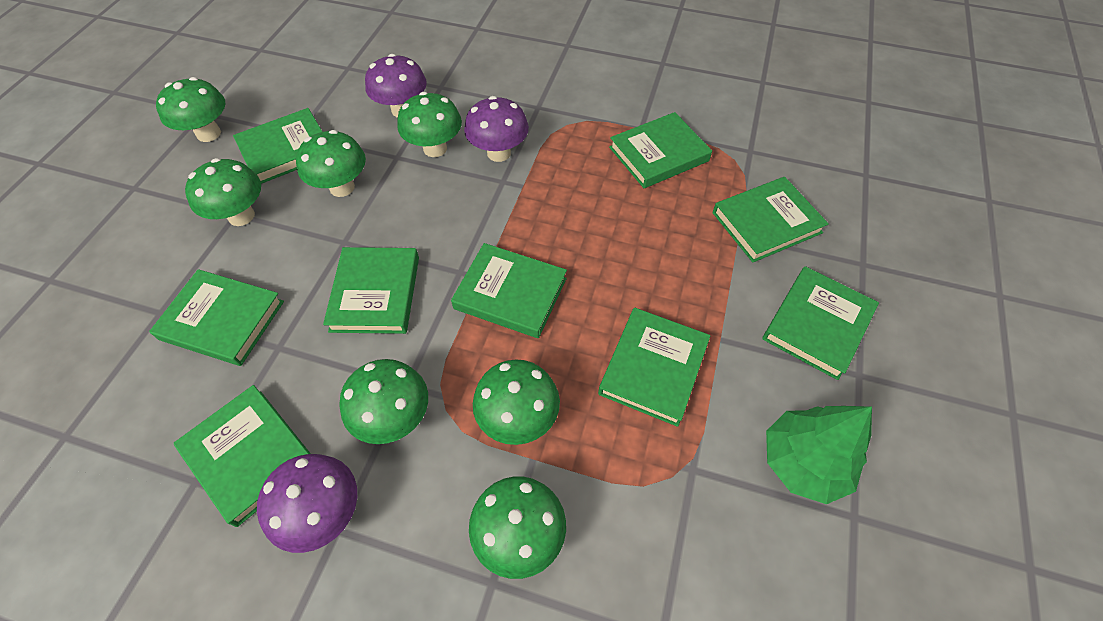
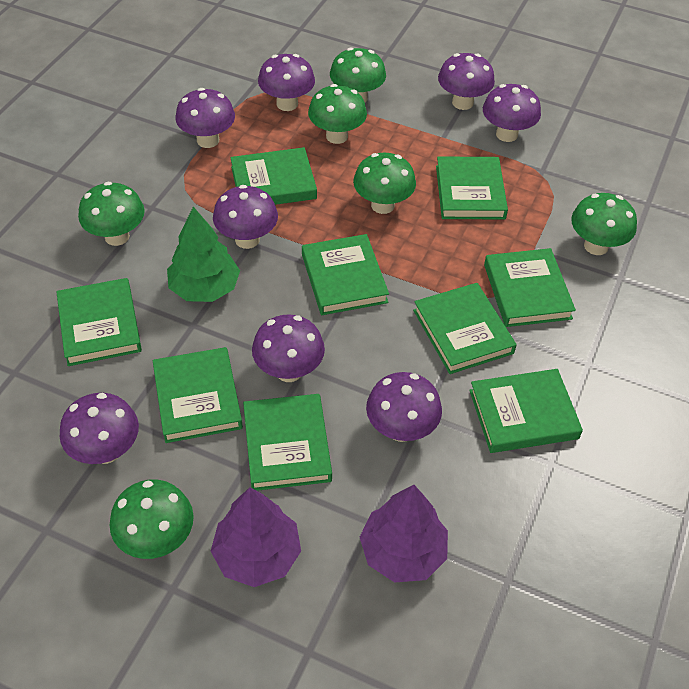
green mushroom: 7 -> 6
purple mushroom: 3 -> 8
purple tree: 0 -> 2

